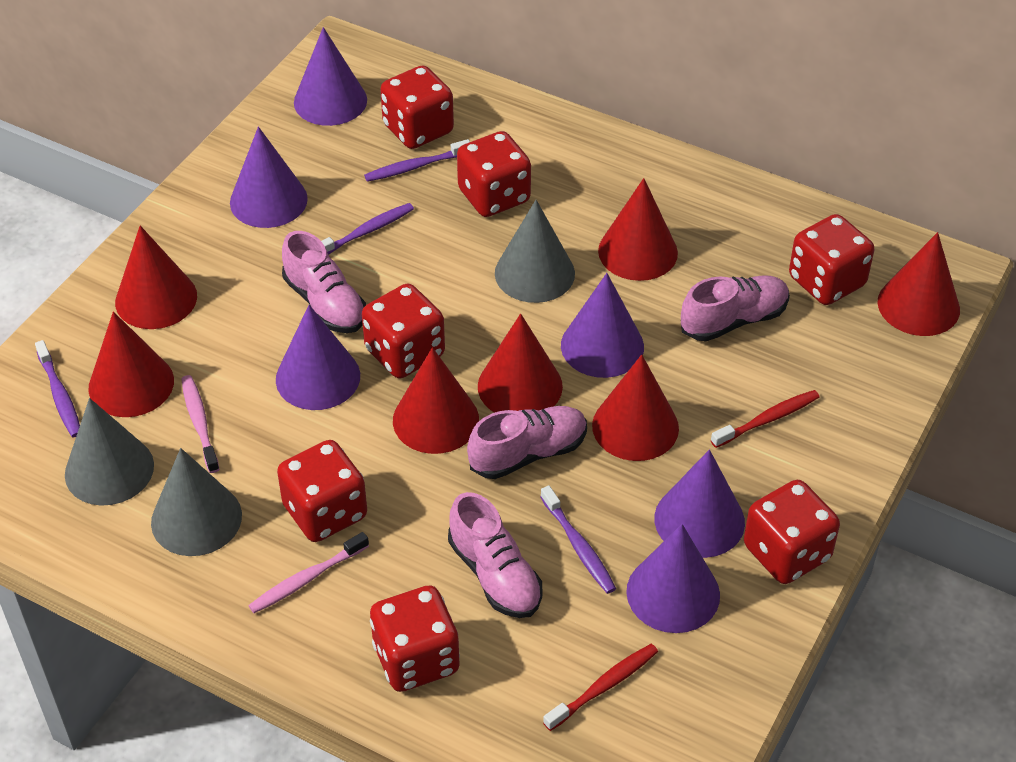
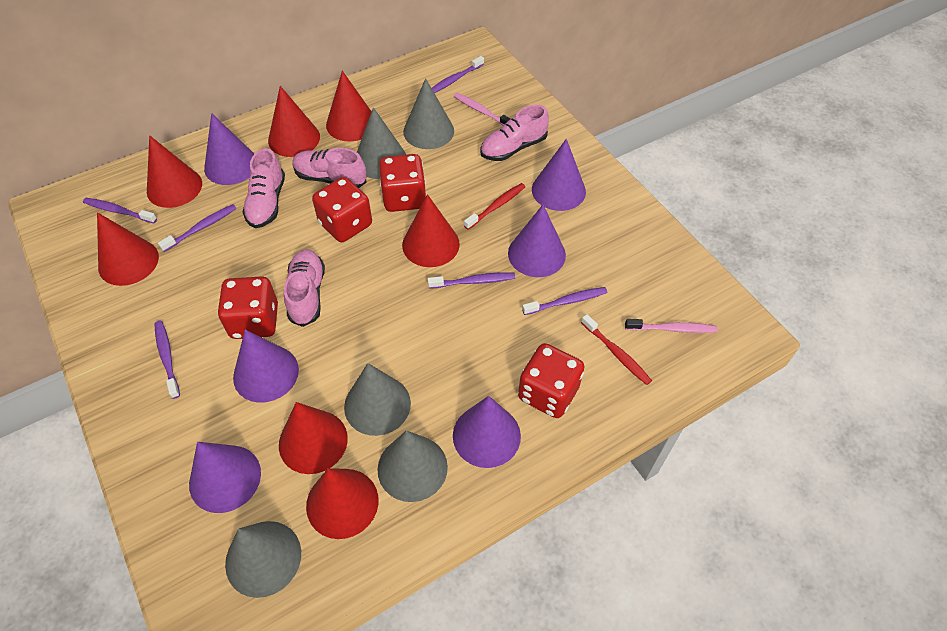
grey cone: 3 -> 5
purple toothbrush: 4 -> 6
red dice: 7 -> 4

